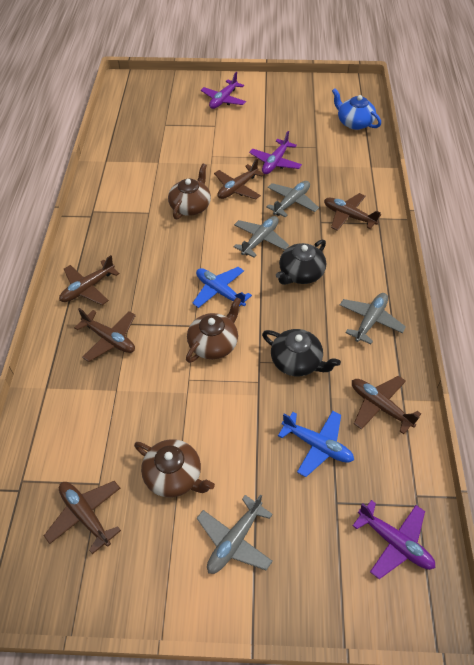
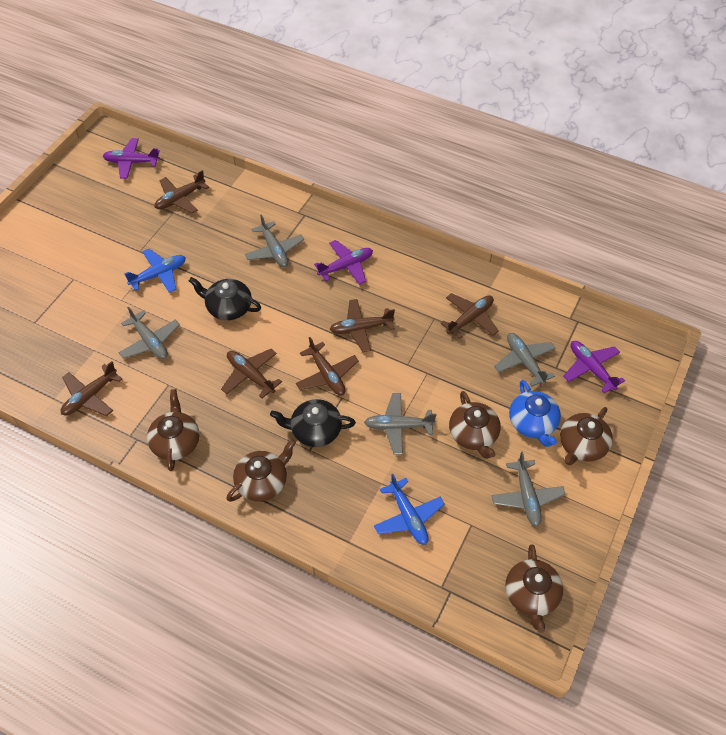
brown teapot: 3 -> 5
grey plane: 4 -> 5

